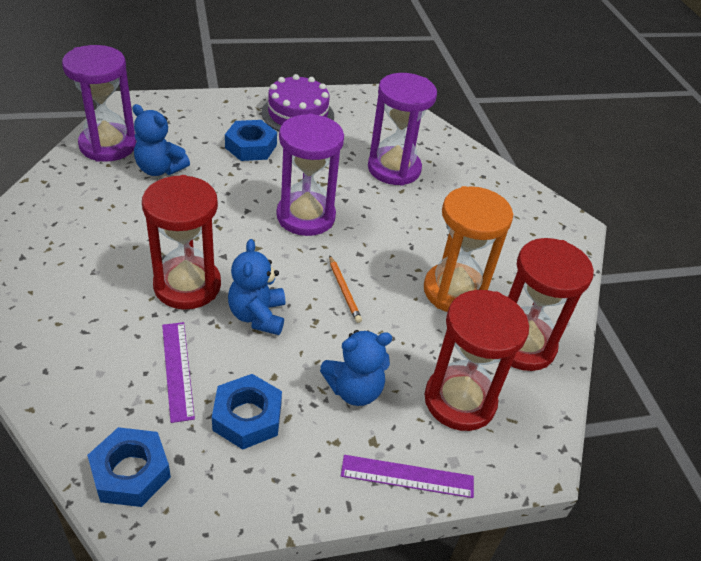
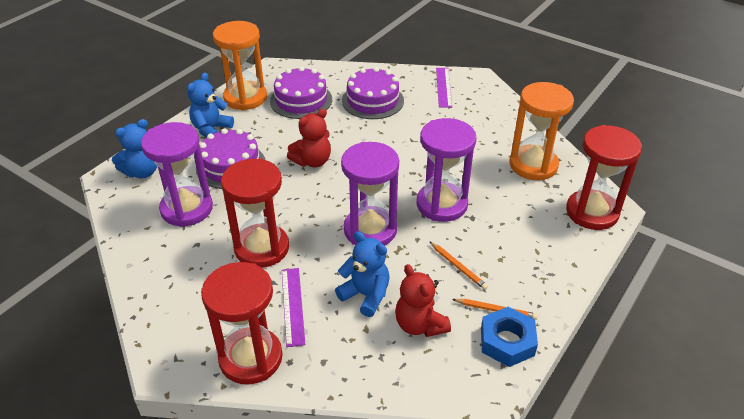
blue nut: 3 -> 1
orange hourglass: 1 -> 2
orange pencil: 1 -> 2
purple cake: 1 -> 3
red teddy bear: 0 -> 2

